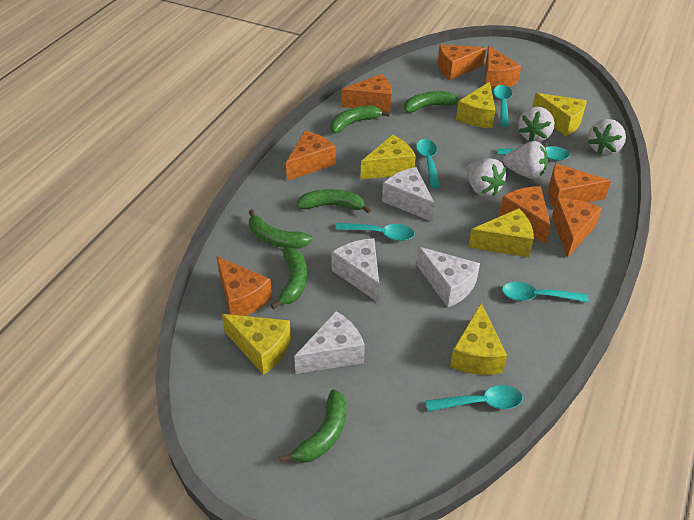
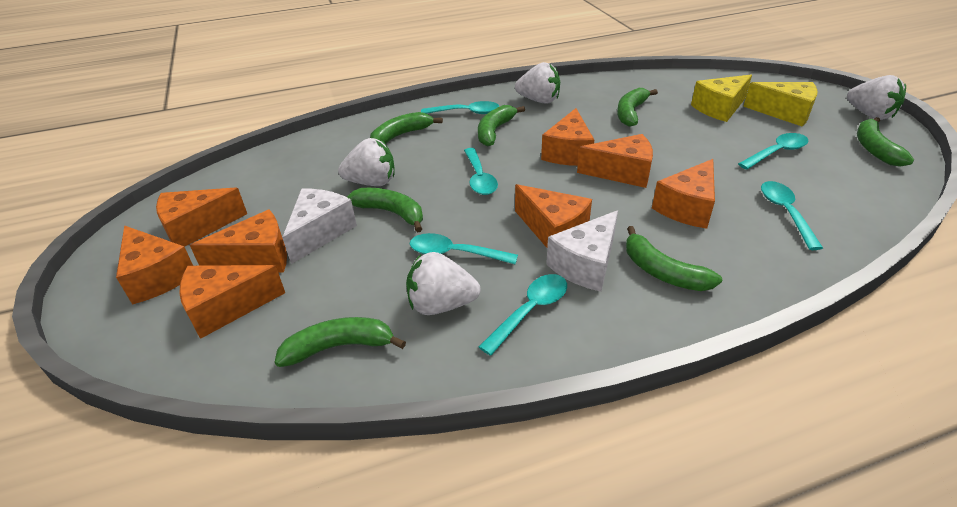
green banana: 6 -> 7
white cheese: 4 -> 2
yellow cheese: 6 -> 2

